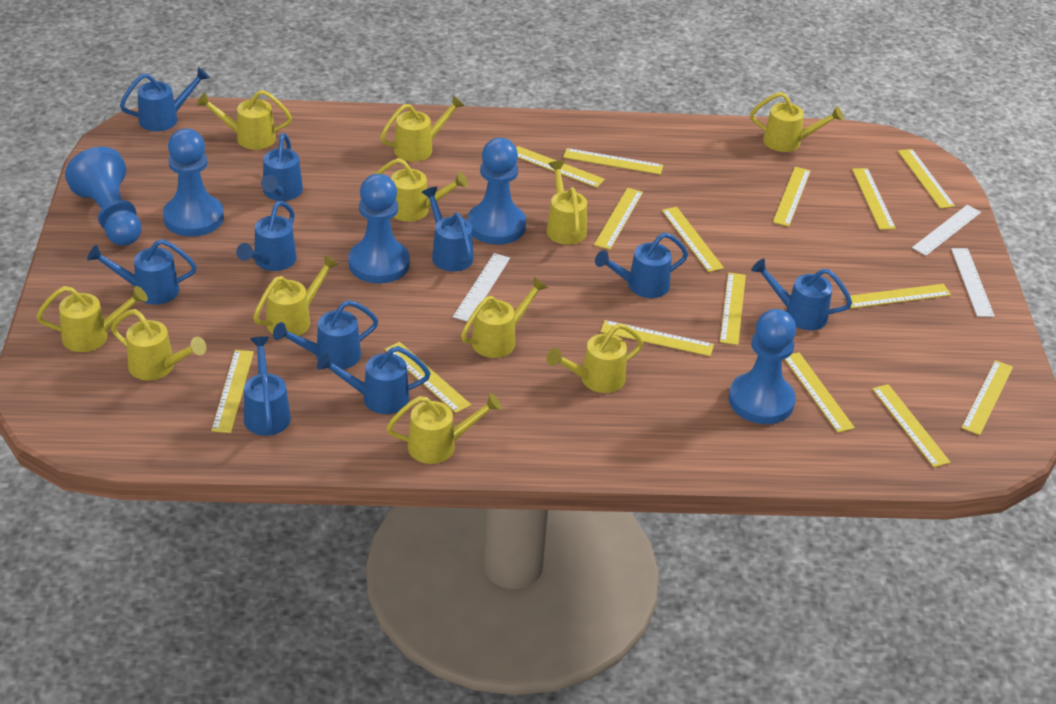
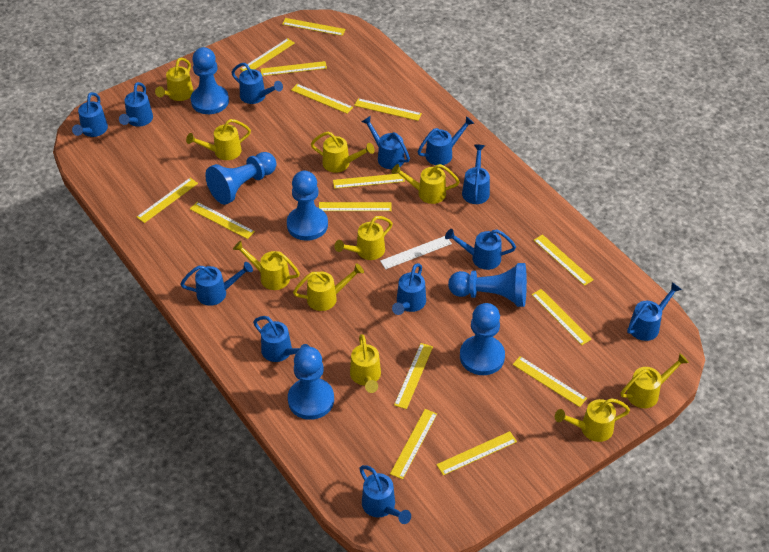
blue pawn: 5 -> 6
blue watering can: 10 -> 12
white ruler: 3 -> 1
yellow watering can: 11 -> 10

